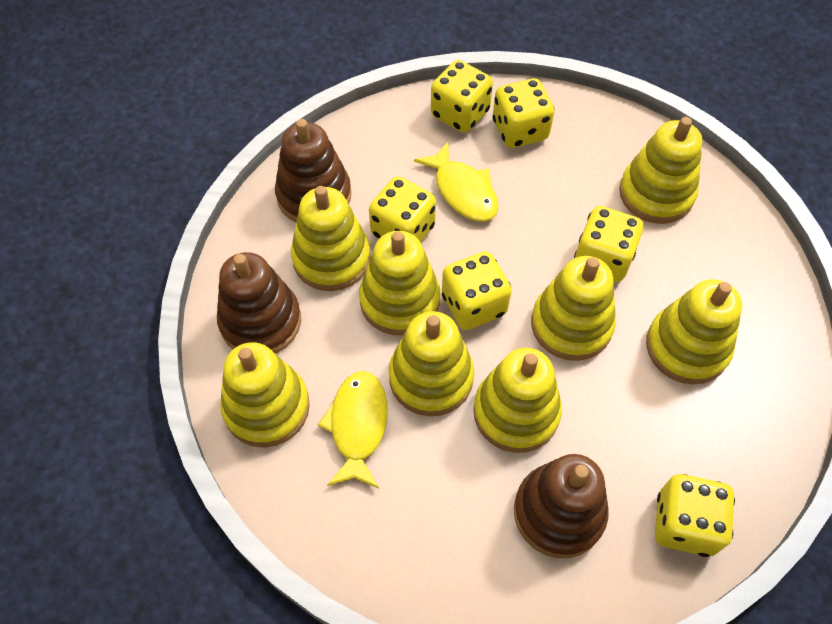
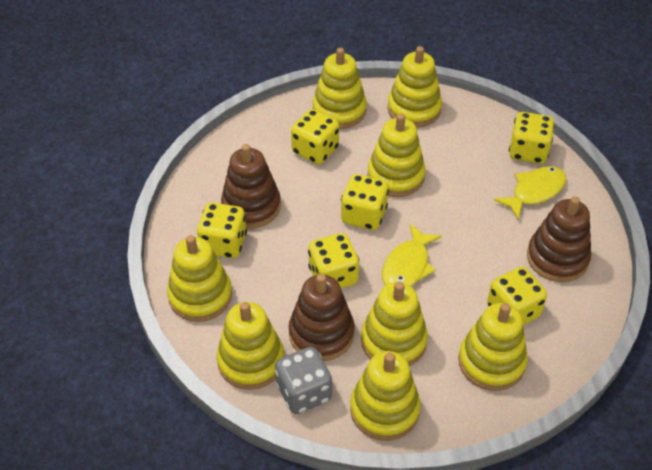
grey dice: 0 -> 1

